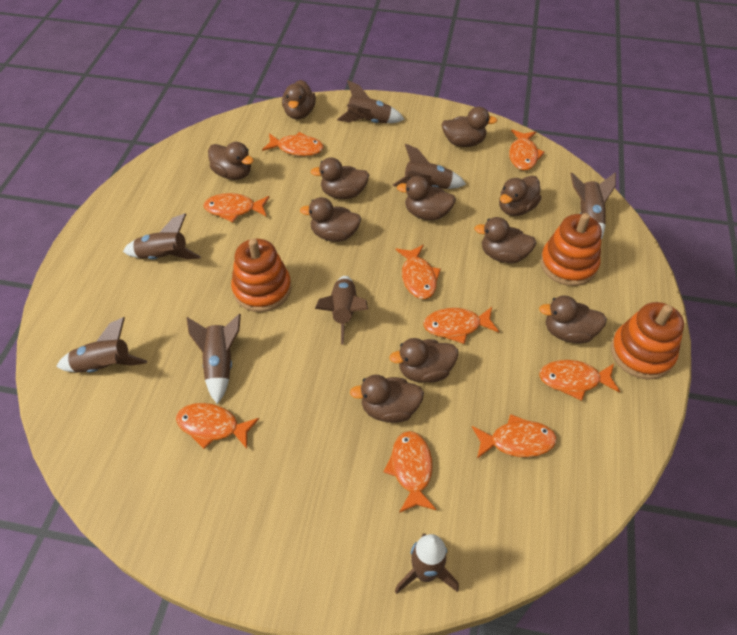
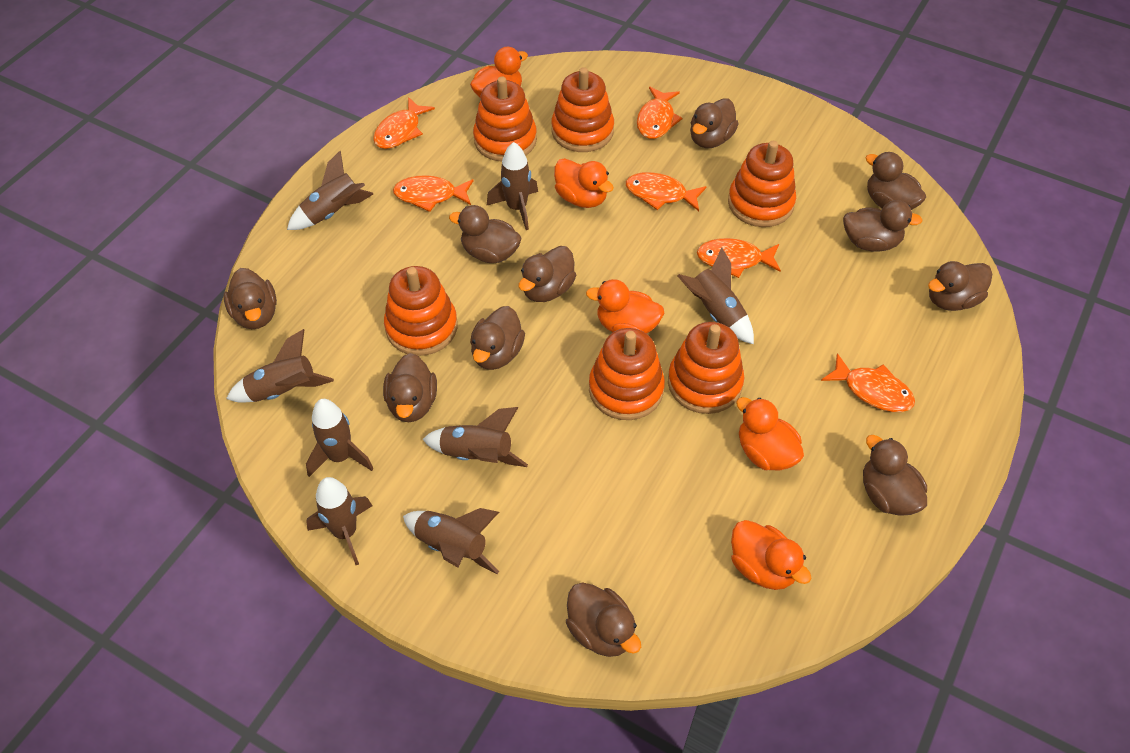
orange duck: 0 -> 5
orange fish: 9 -> 6
orange stacking toy: 3 -> 6

